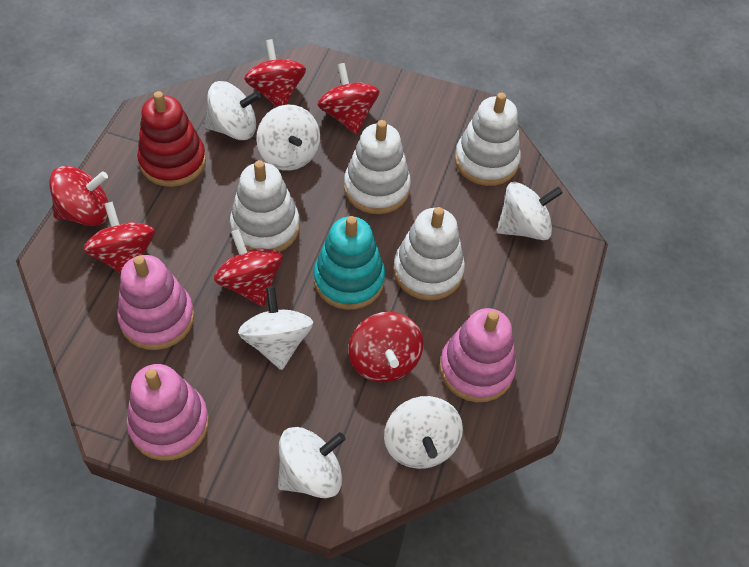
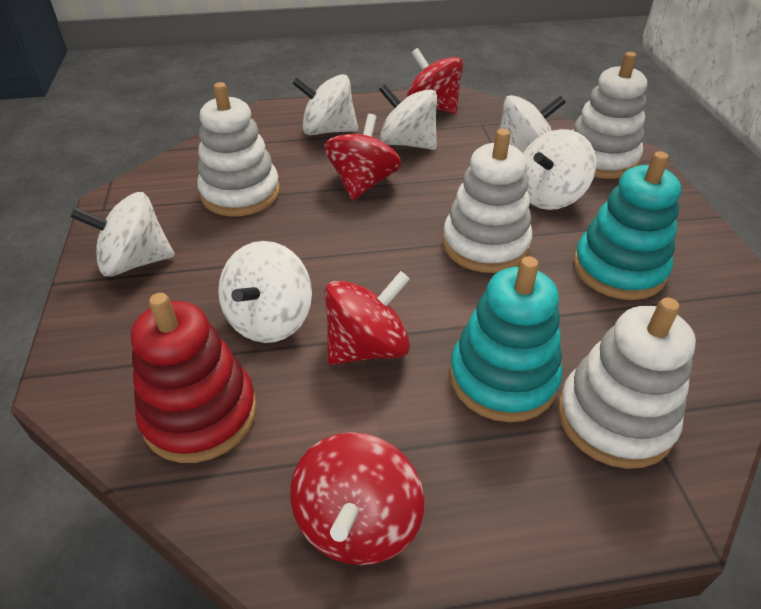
pink stacking toy: 3 -> 0
red spinning top: 6 -> 4
turquoise stacking toy: 1 -> 2

